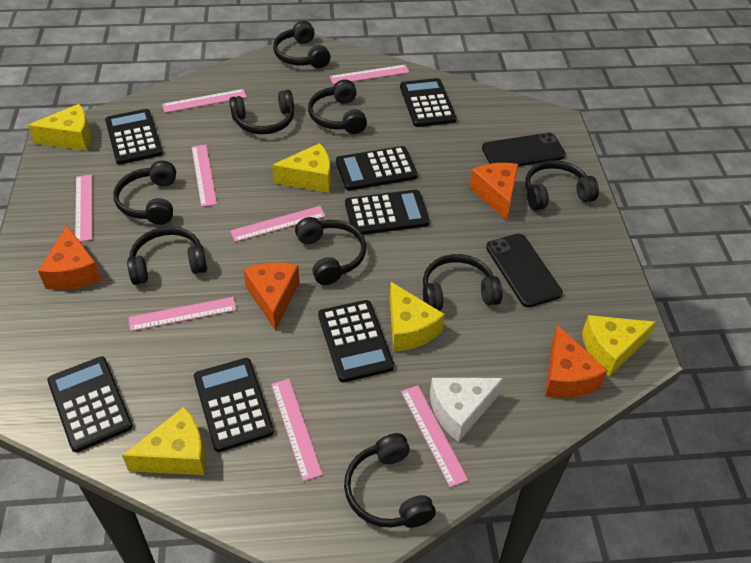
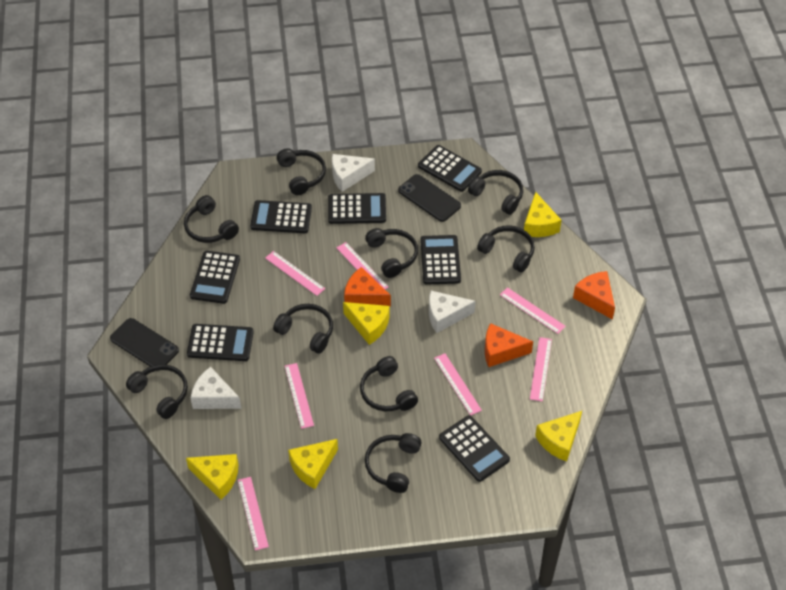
orange cheese: 4 -> 3
pink ruler: 8 -> 7
white cheese: 1 -> 3

